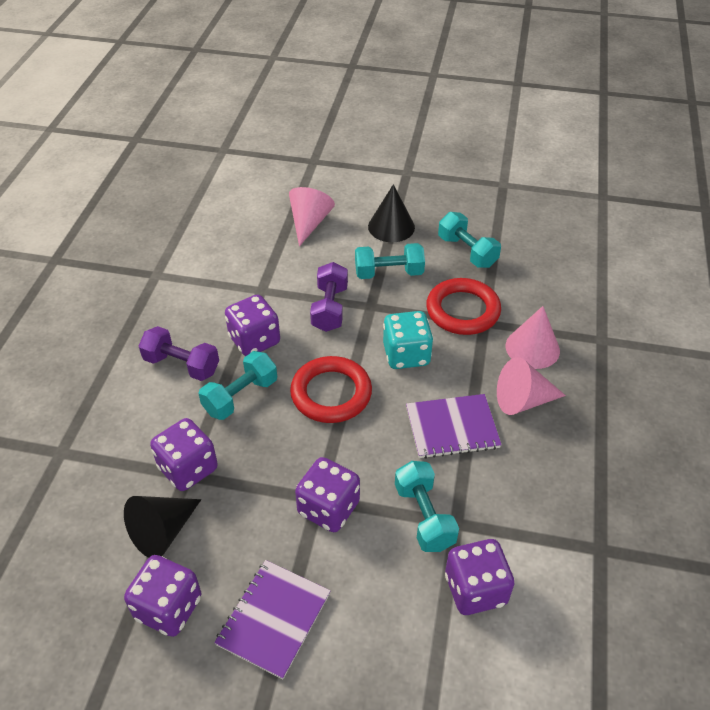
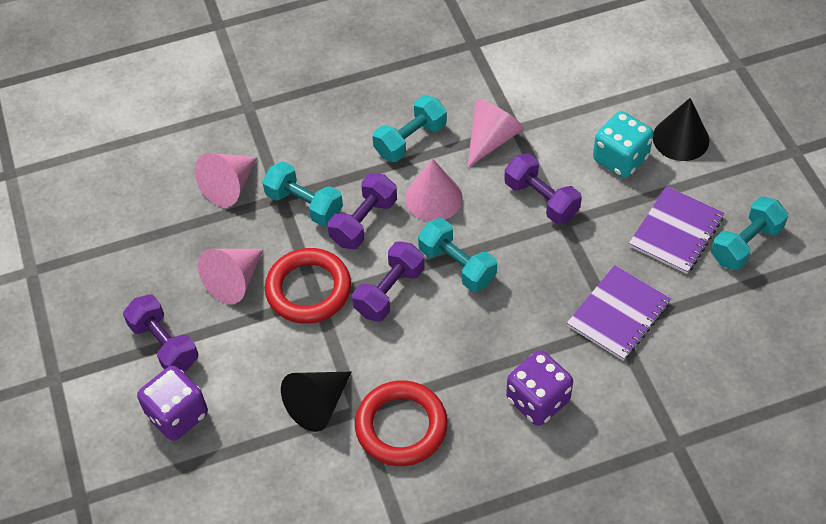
pink cone: 3 -> 4
purple dice: 5 -> 2
purple dumbbell: 2 -> 4

